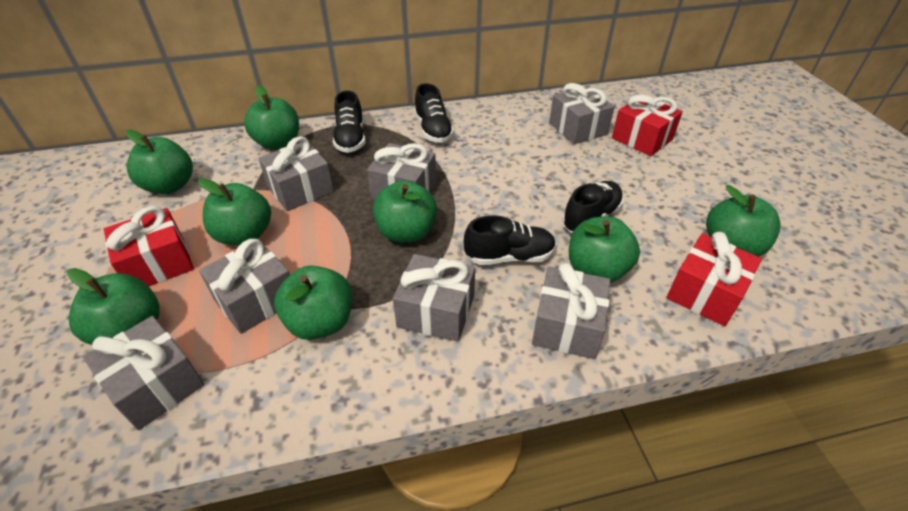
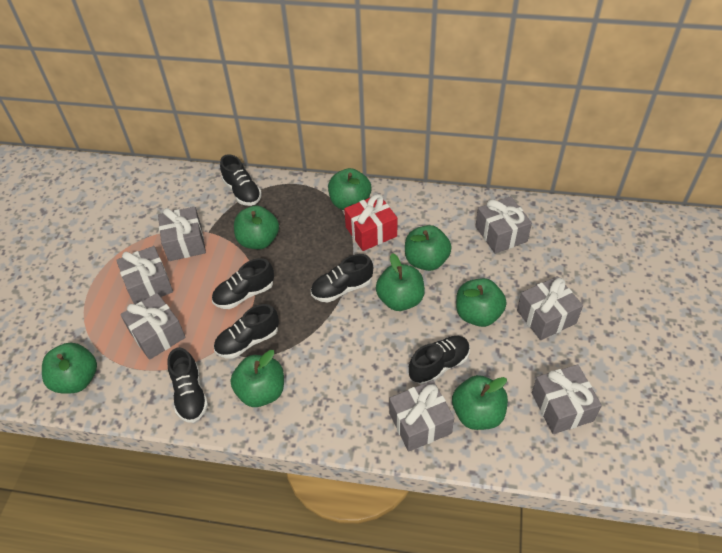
black shoe: 4 -> 6
red gift: 3 -> 1

